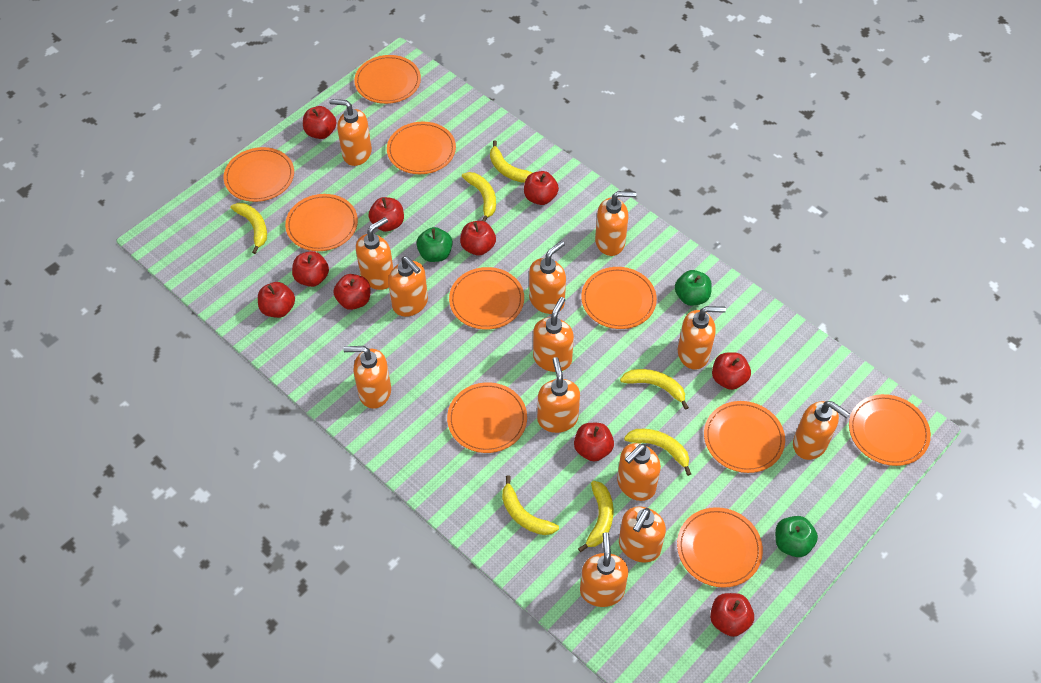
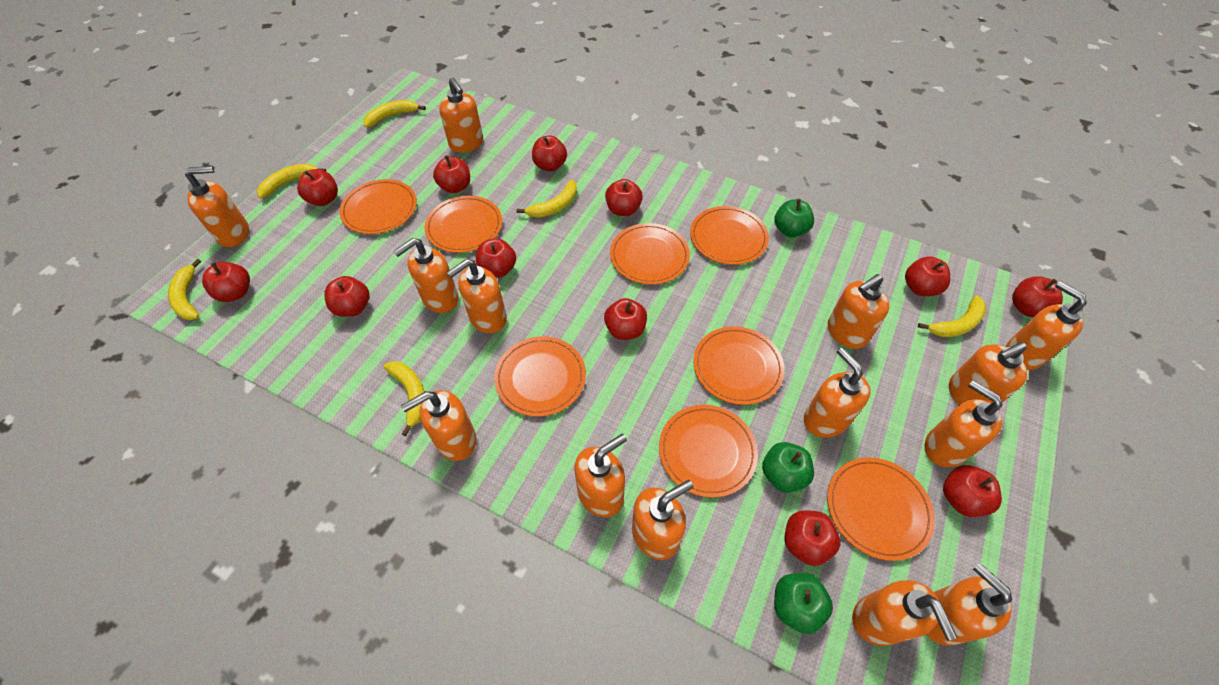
orange plate: 10 -> 8
orange soap dispenser: 13 -> 14
red apple: 10 -> 12
yellow banana: 7 -> 6

